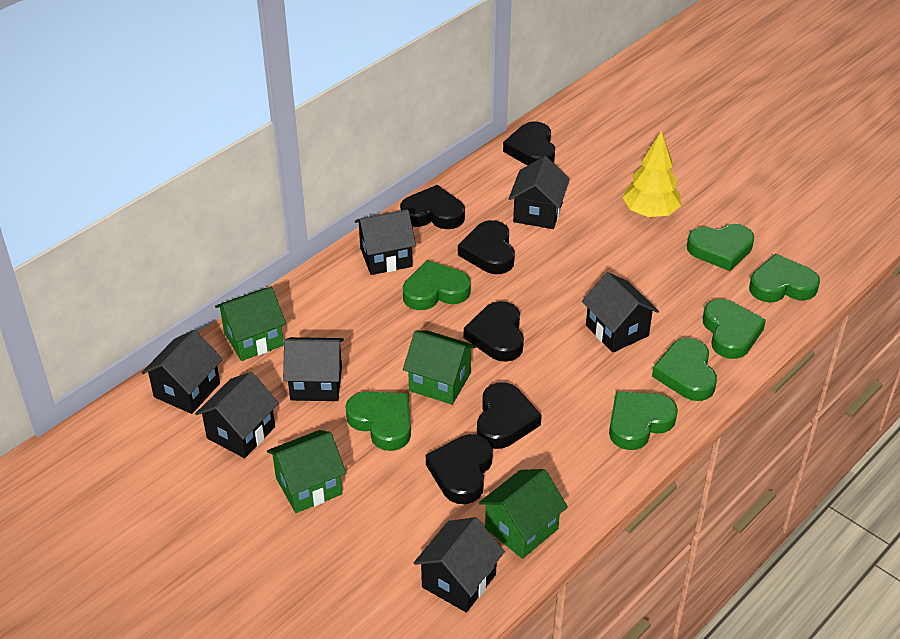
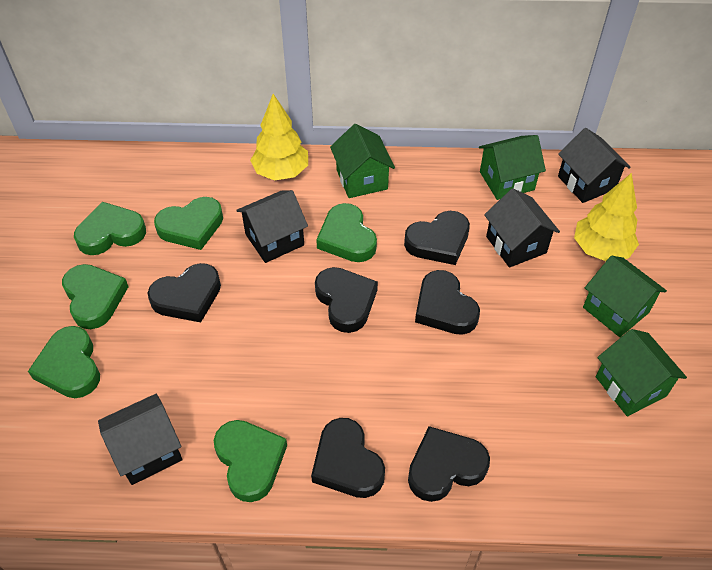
black house: 7 -> 4
green heart: 7 -> 6
yellow tree: 1 -> 2

